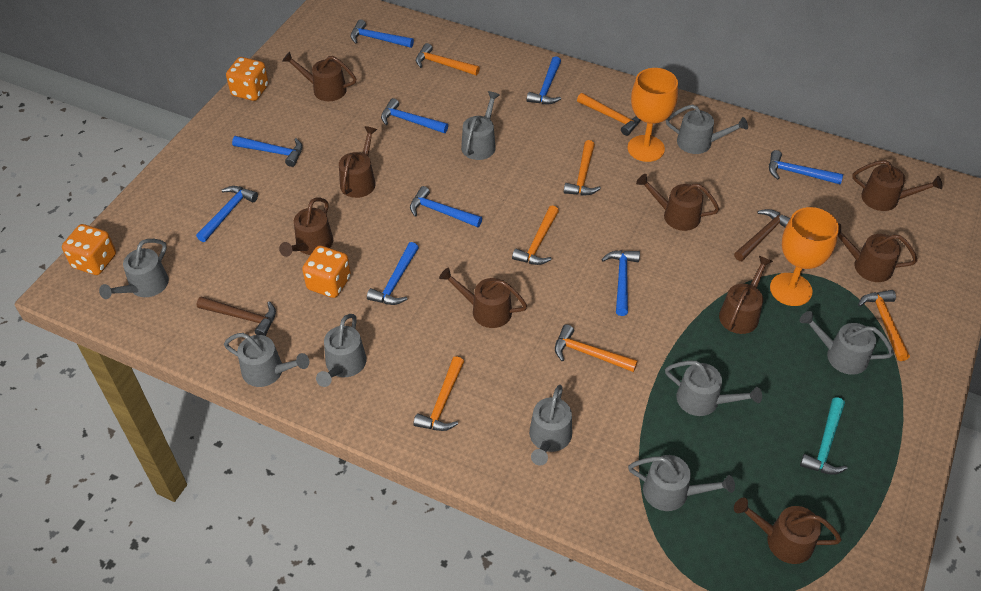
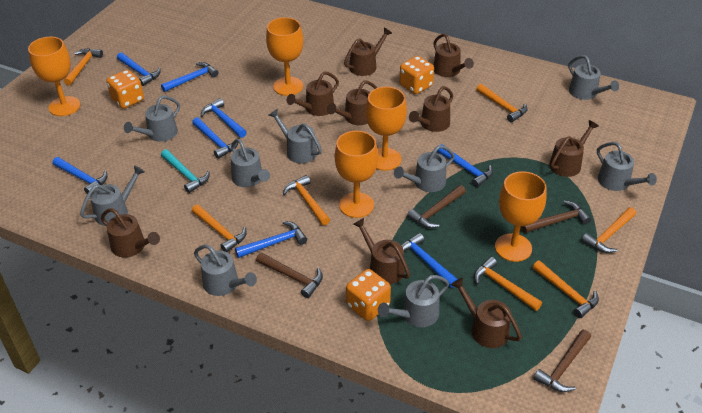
blue hammer: 9 -> 8
brown hammer: 2 -> 4
orange goblet: 2 -> 5

